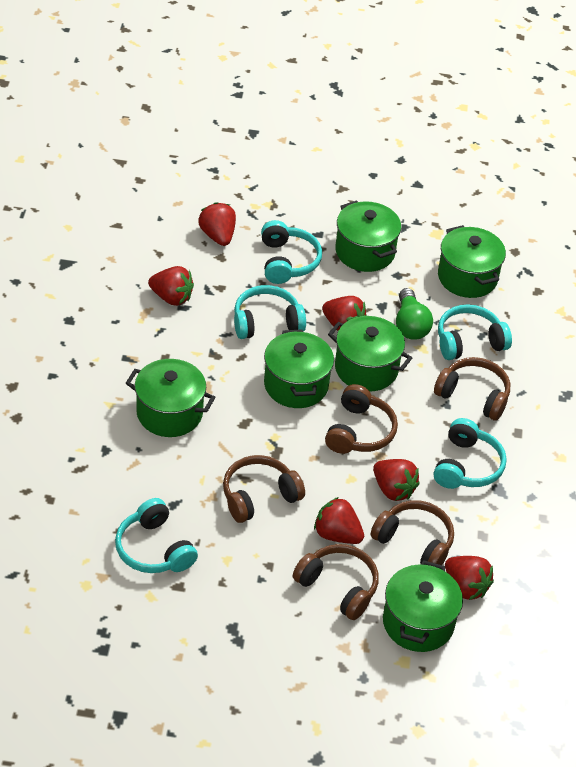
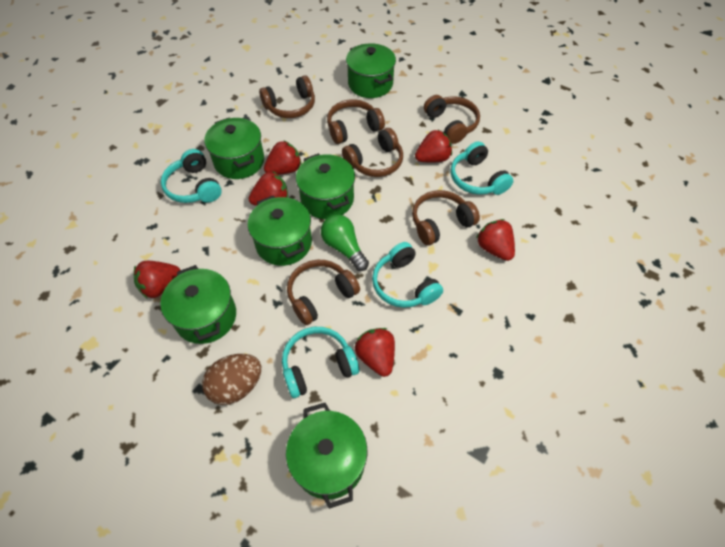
brown egg: 0 -> 1
brown headphones: 5 -> 6
turquoise headphones: 5 -> 4

